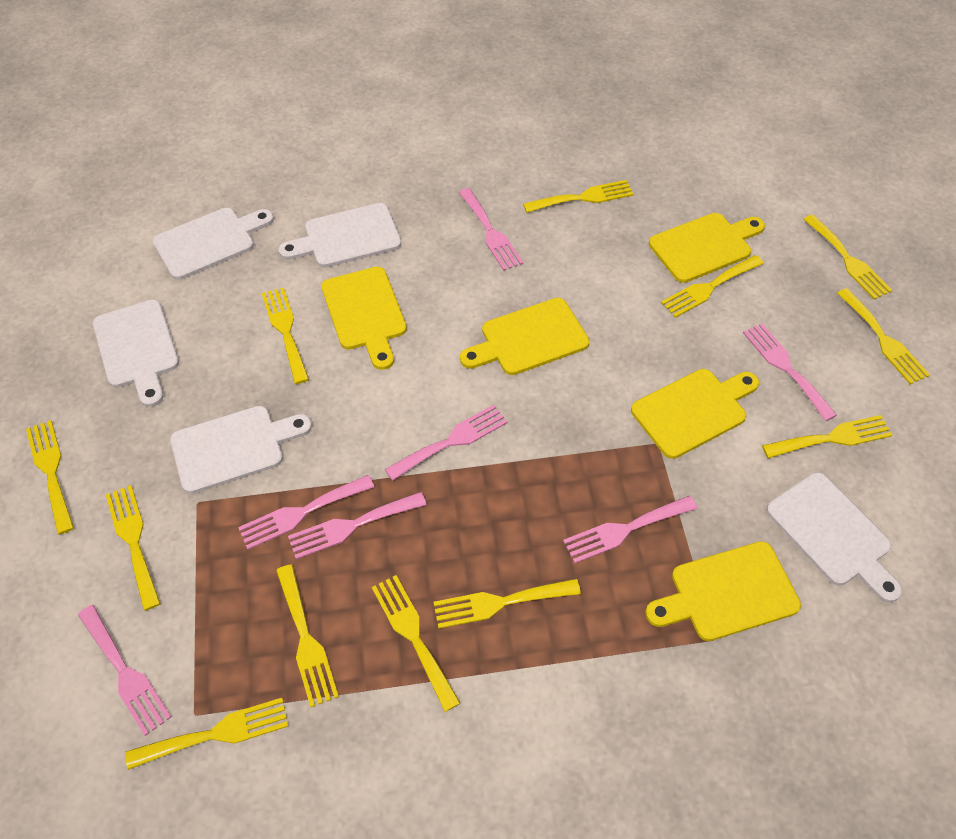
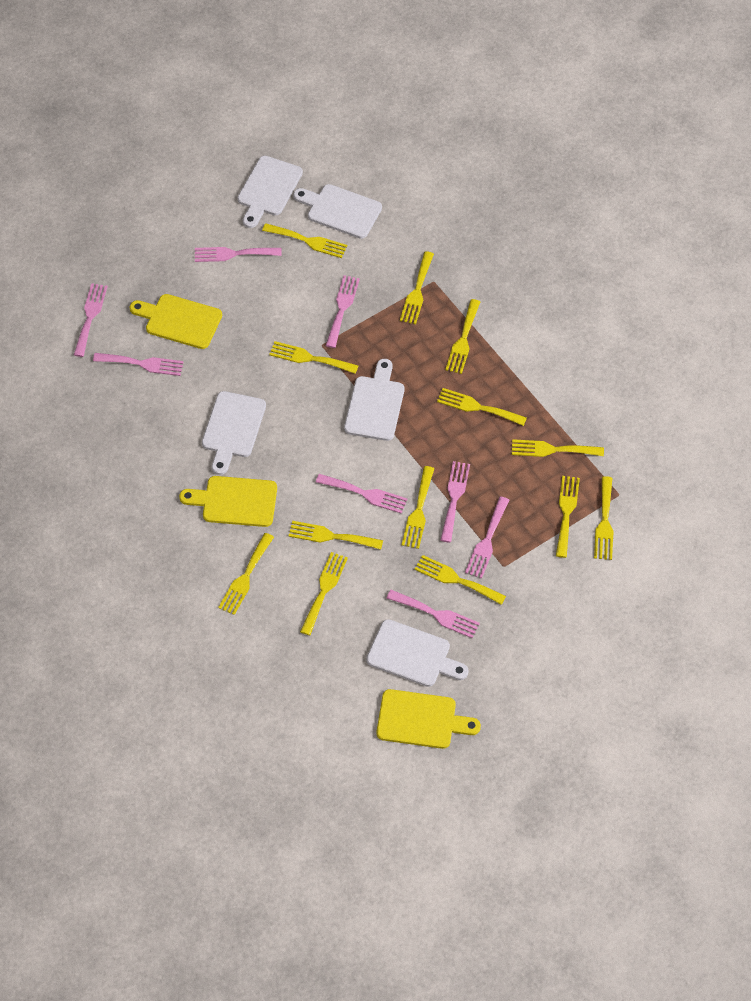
pink fork: 7 -> 8
yellow cutting board: 5 -> 3
yellow fork: 12 -> 13

